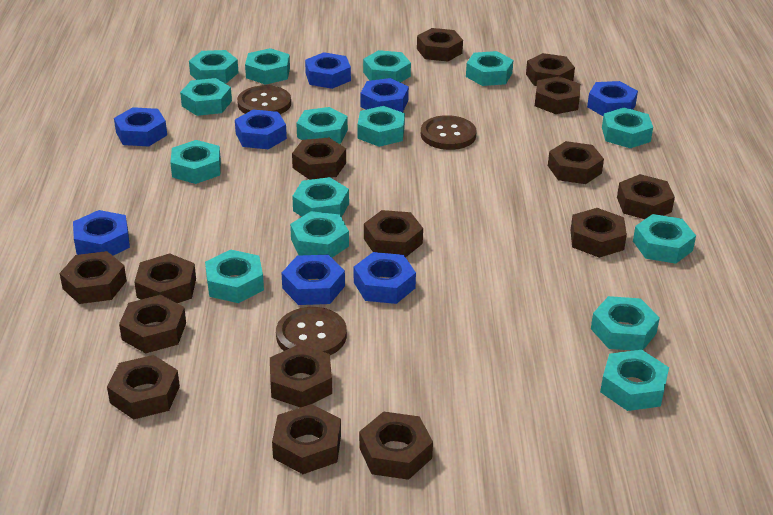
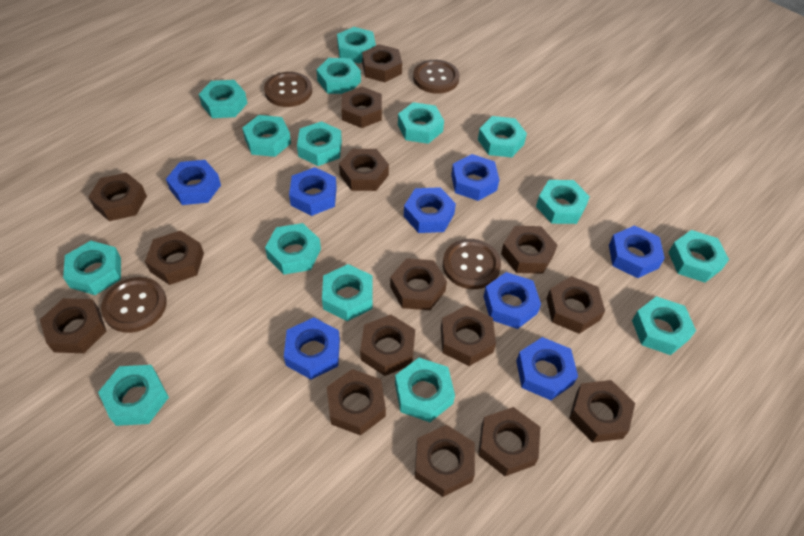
brown button: 3 -> 4

